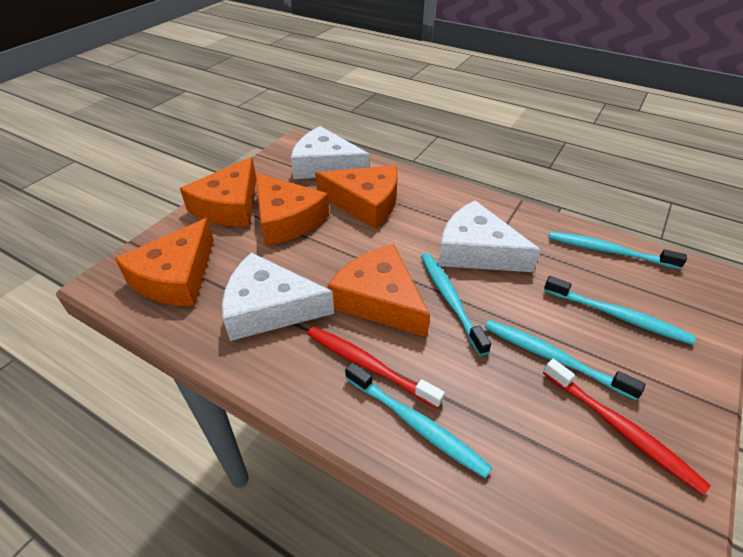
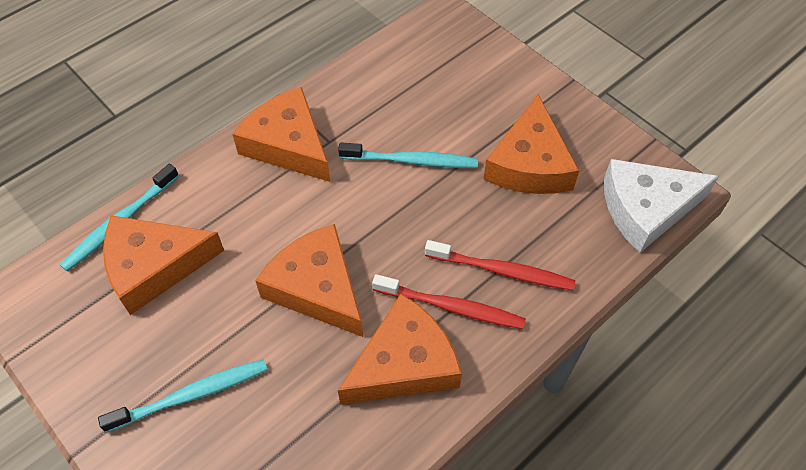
turquoise toothbrush: 5 -> 3
white cheese: 3 -> 1

